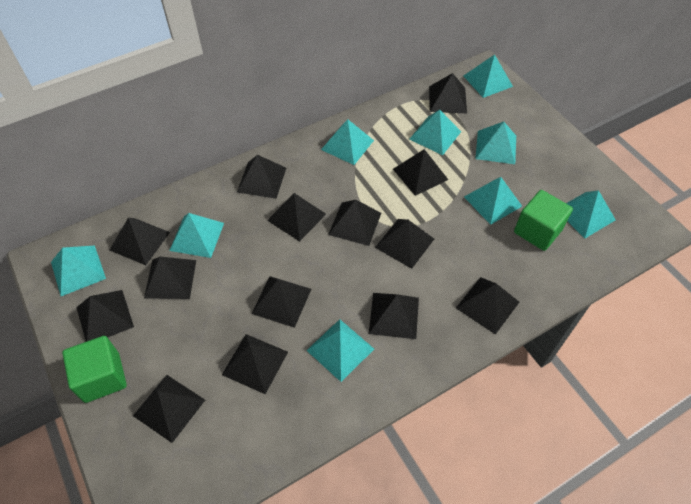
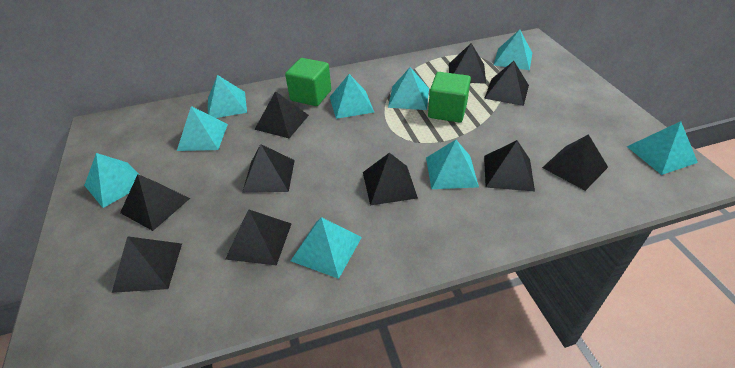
black pyramid: 14 -> 10

